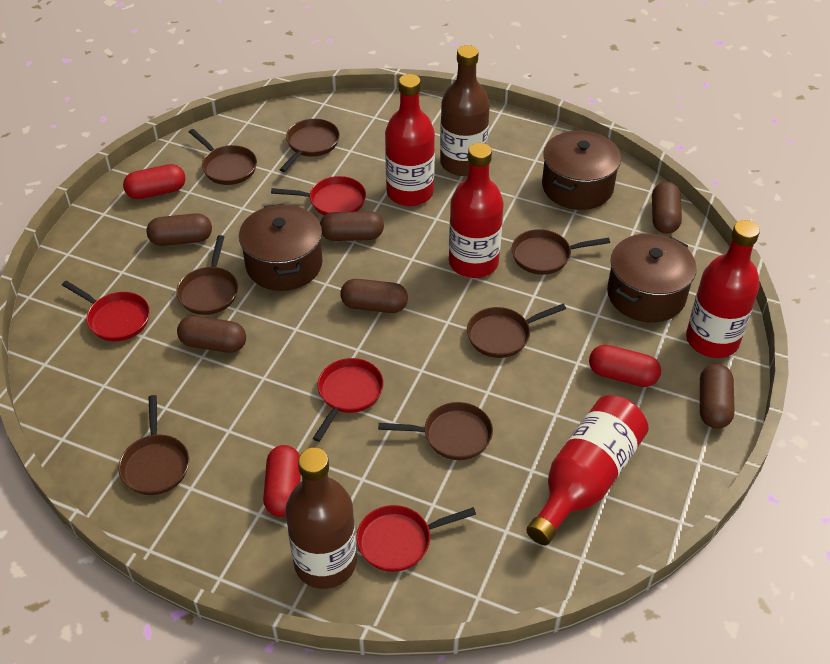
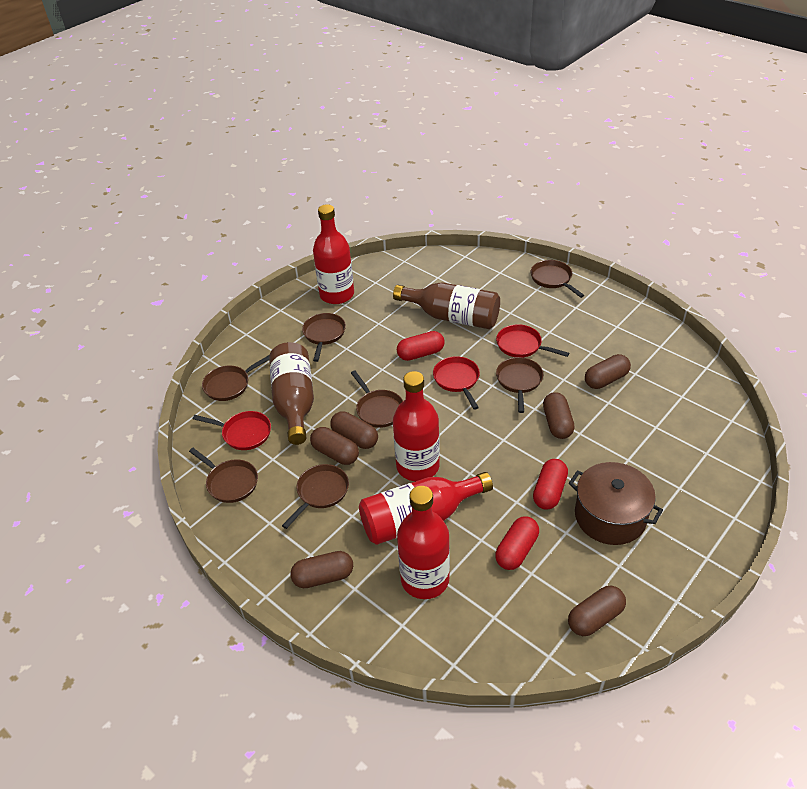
brown pot: 3 -> 1
red pan: 4 -> 3

